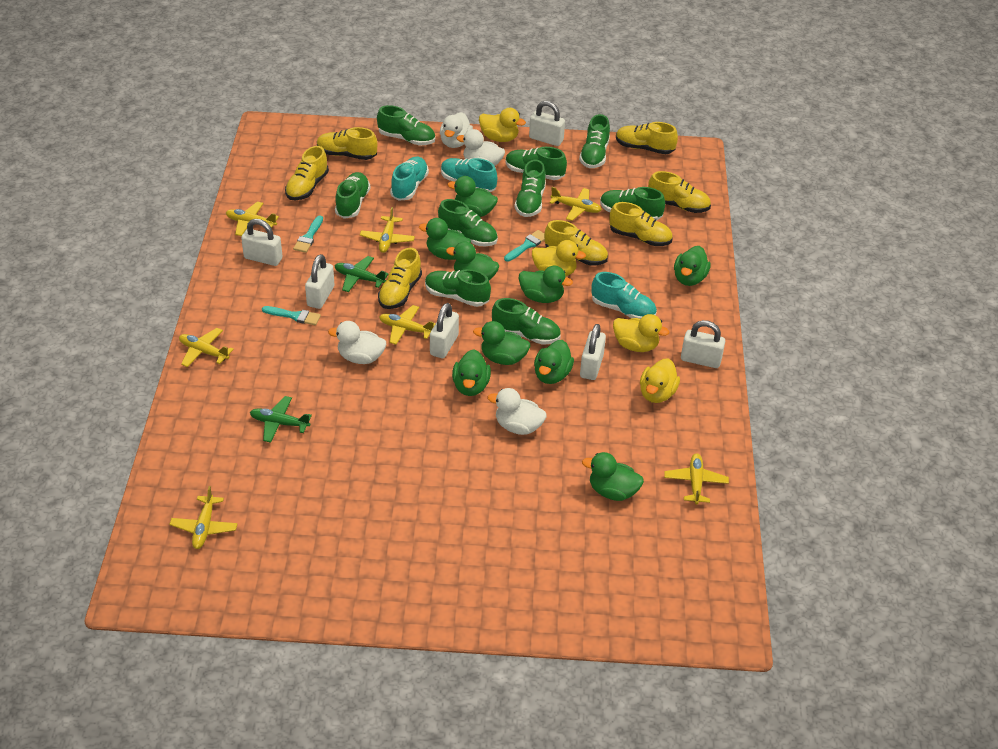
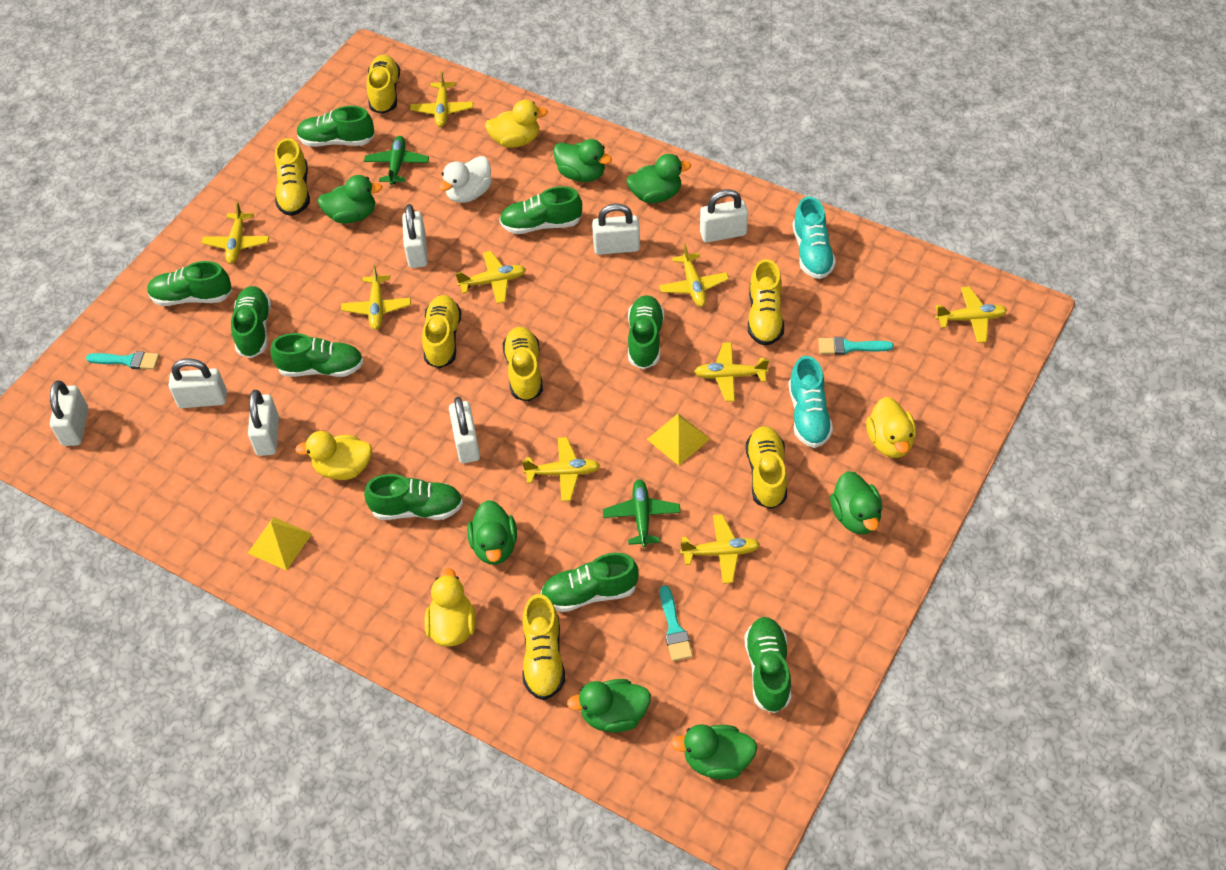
green duck: 9 -> 7
turquoise shoe: 3 -> 2
white duck: 4 -> 1
white padlock: 6 -> 7
yellow plane: 7 -> 9
yellow pyramid: 0 -> 2

